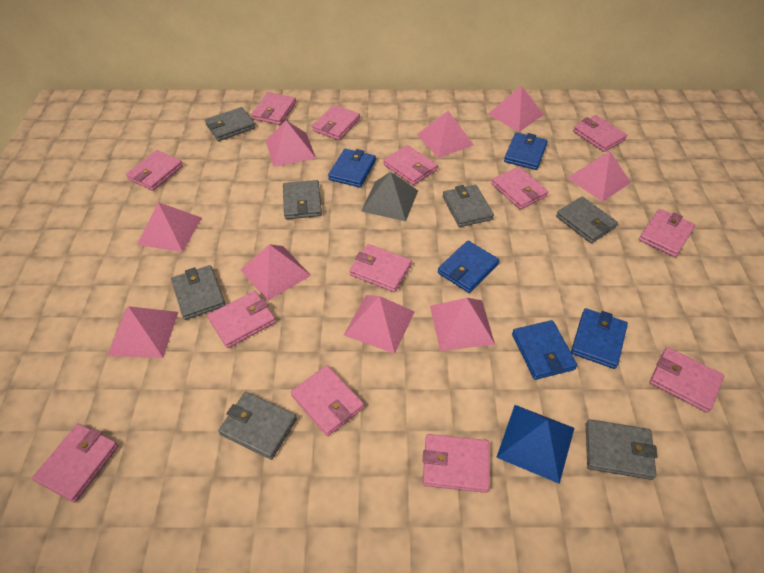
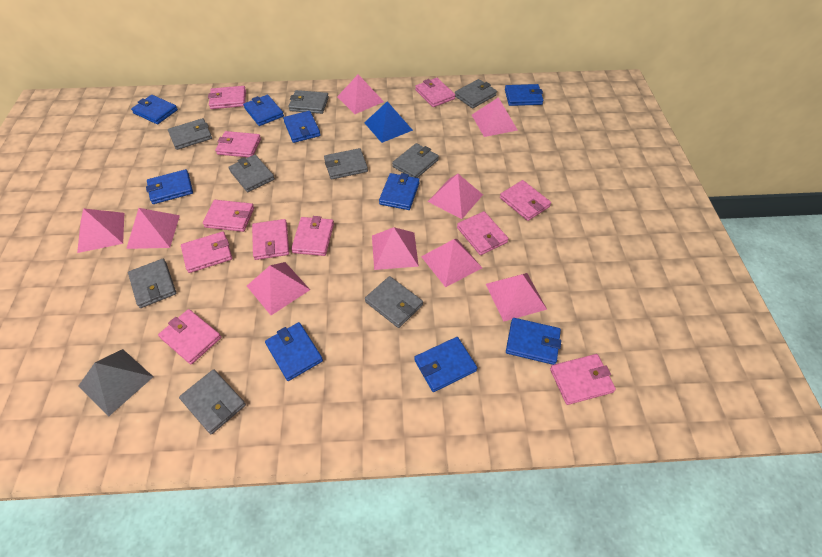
blue wallet: 5 -> 9
grey wallet: 7 -> 9
pink wallet: 13 -> 11

